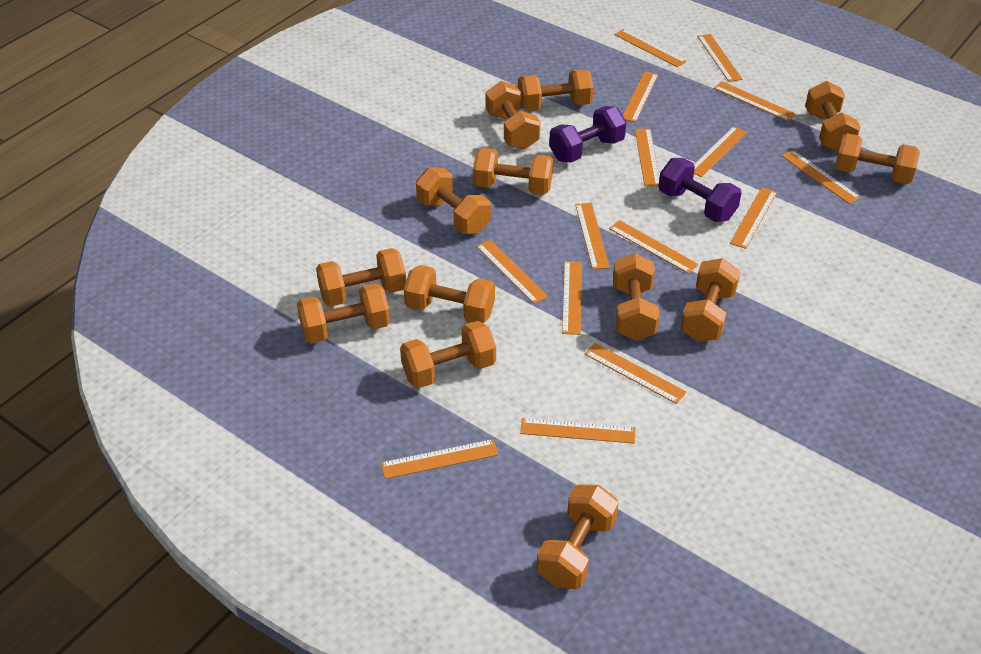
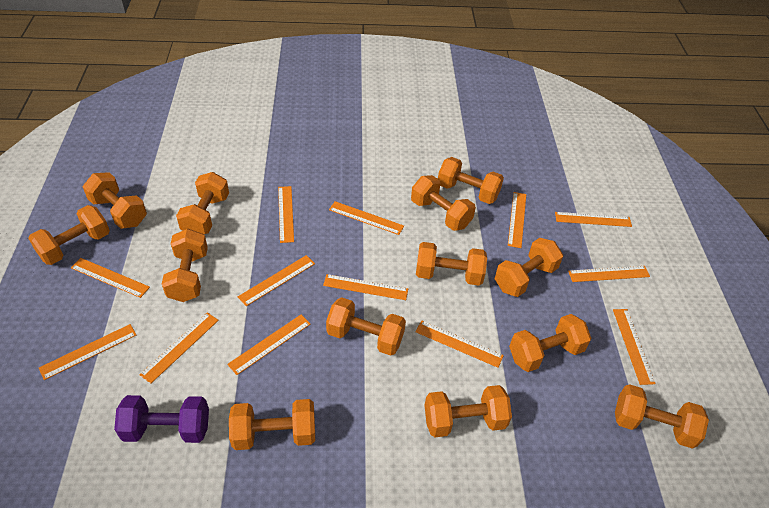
orange ruler: 15 -> 13
purple dumbbell: 2 -> 1

